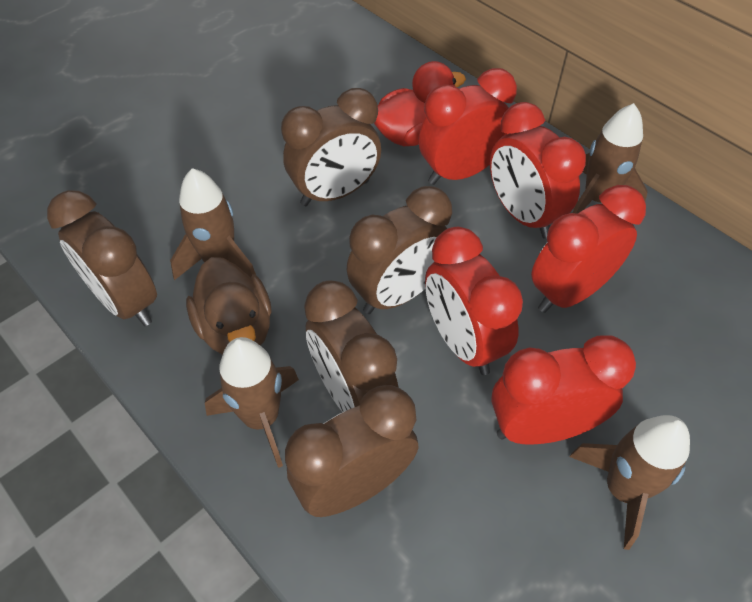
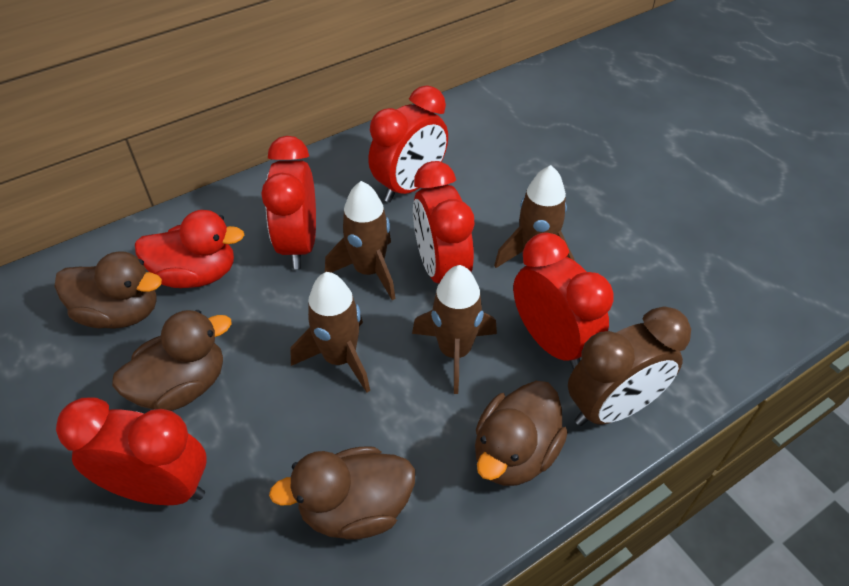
brown clock: 5 -> 1
brown duck: 1 -> 4

